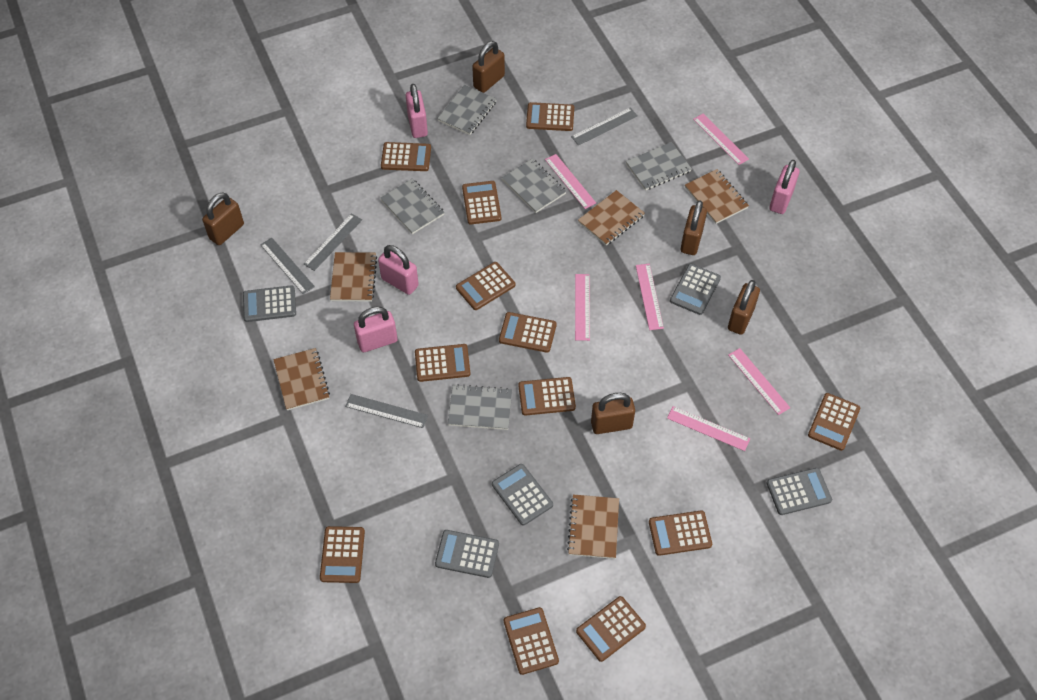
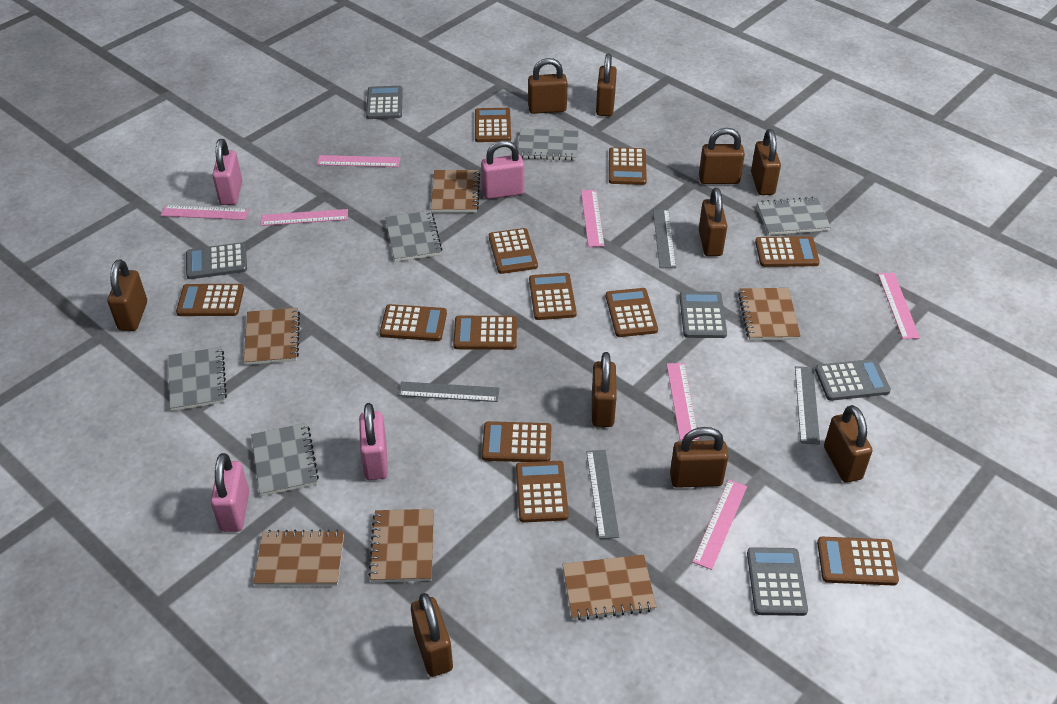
brown notebook: 5 -> 6
brown padlock: 5 -> 10
pink ruler: 6 -> 7

